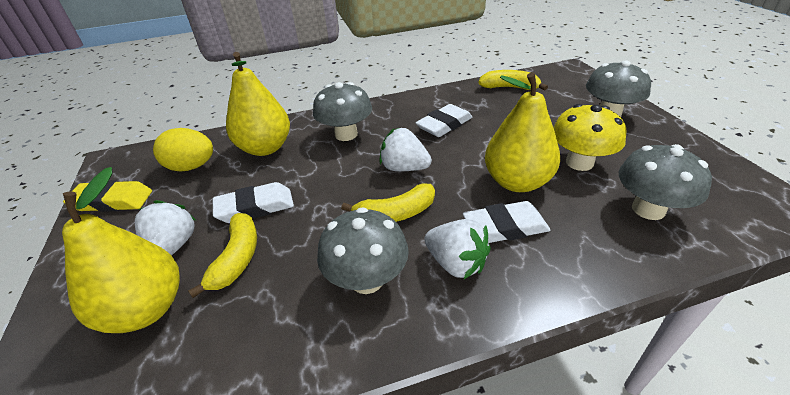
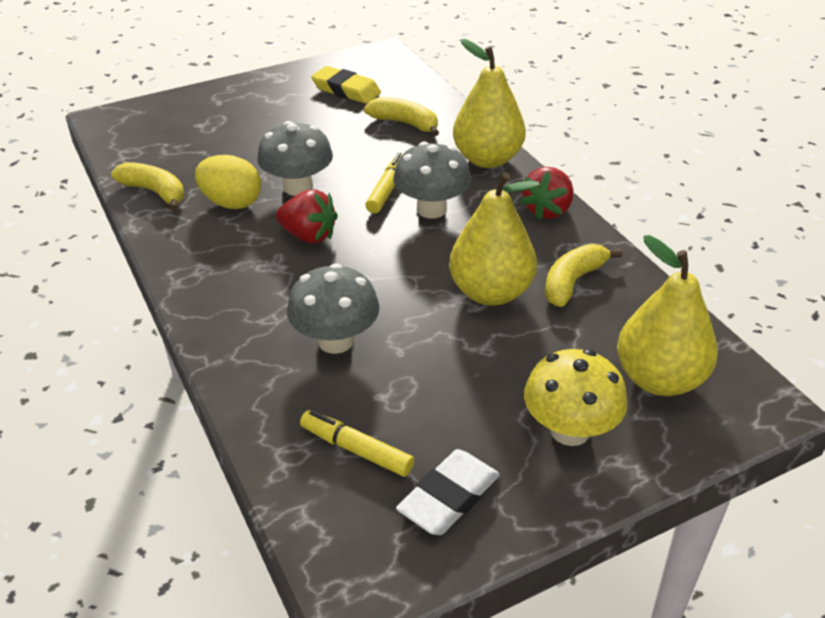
grey mushroom: 4 -> 3
red strawberry: 0 -> 2
white eraser: 3 -> 1
white strawberry: 3 -> 0
yellow marker: 0 -> 2

